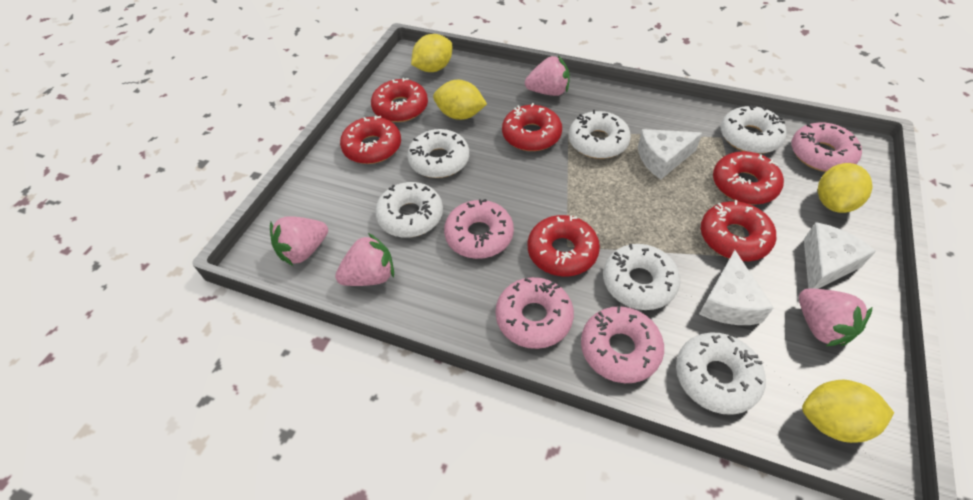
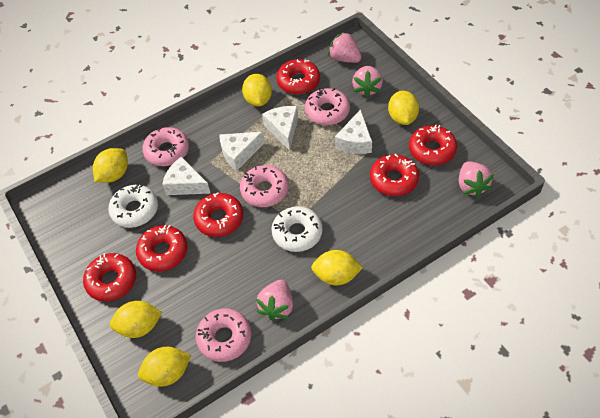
white cheese: 3 -> 4
white donut: 6 -> 2
yellow lemon: 4 -> 6

